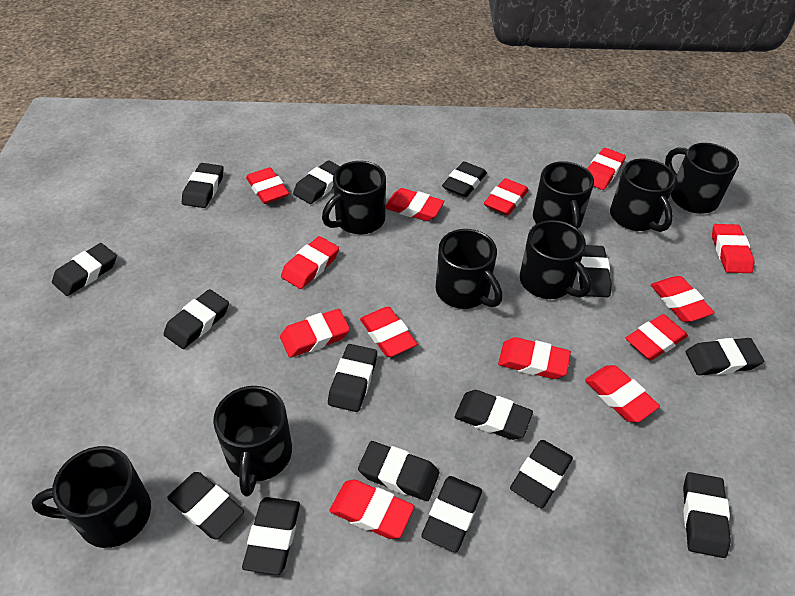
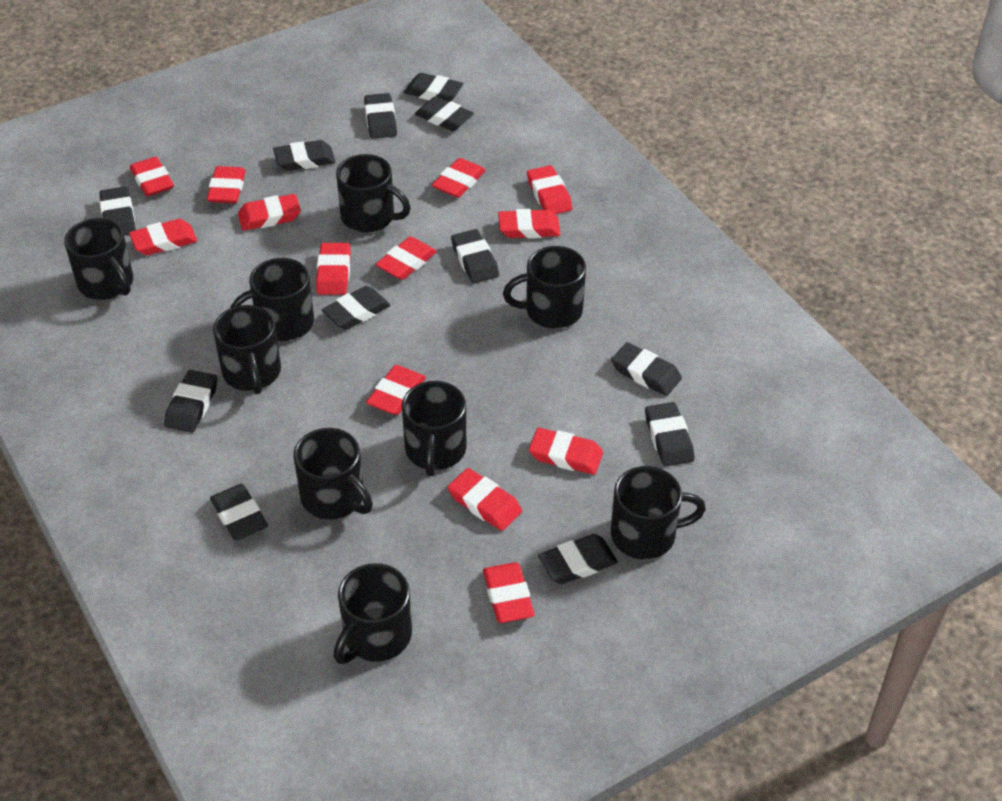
black eraser: 15 -> 12
black mug: 8 -> 9

